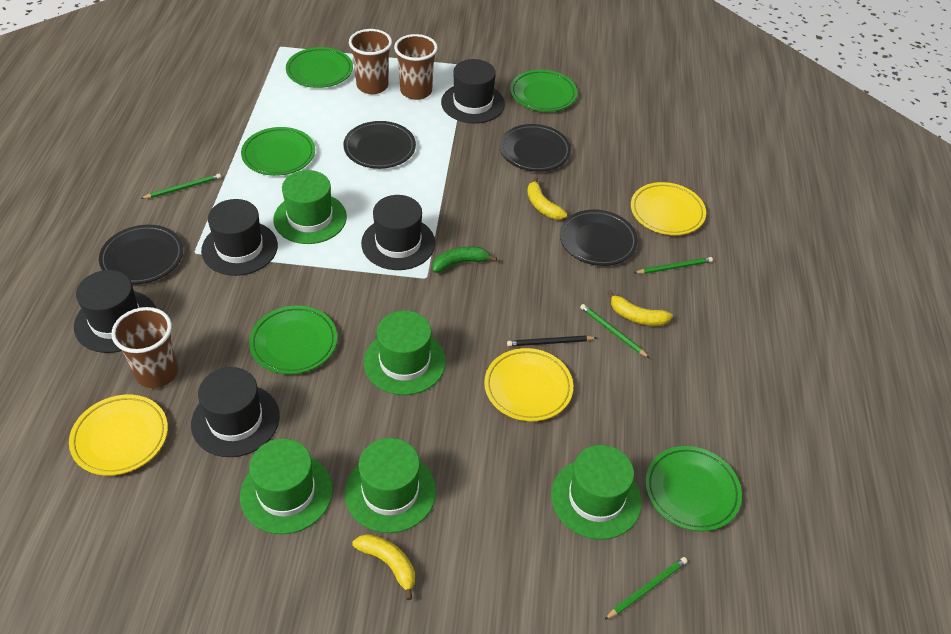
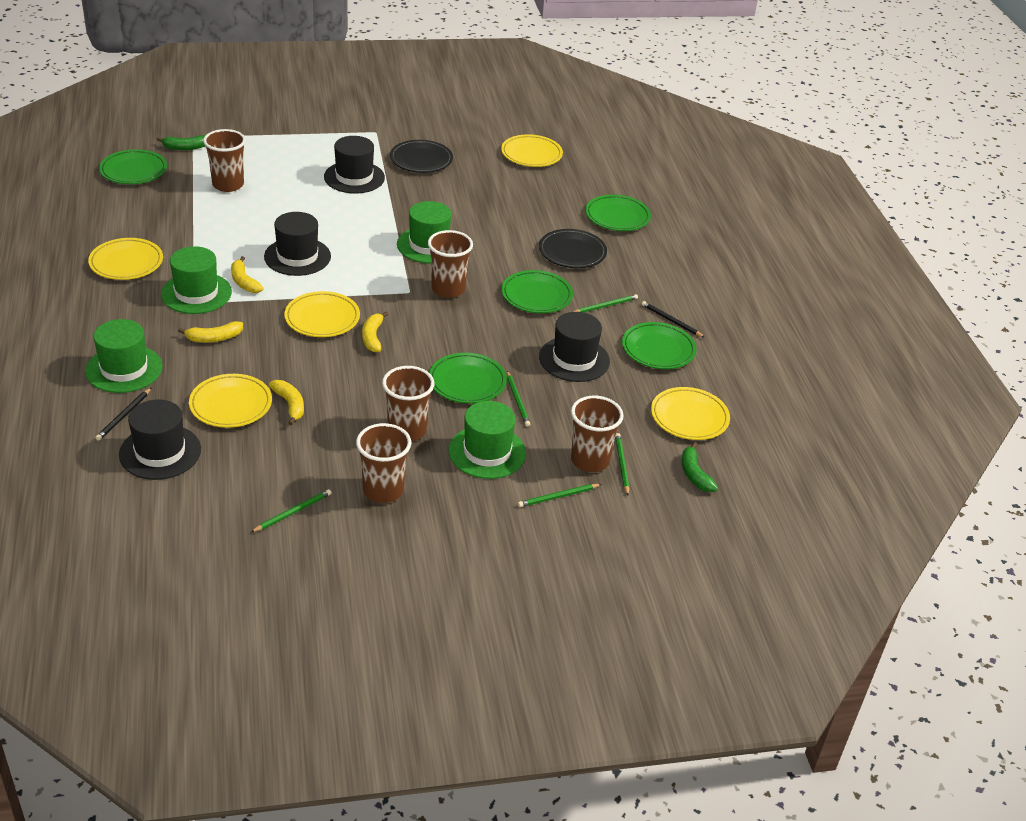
black hat: 5 -> 4
black pencil: 1 -> 2
black plate: 4 -> 2
brown cup: 3 -> 5
green banana: 1 -> 2
green hat: 5 -> 4
green pencil: 4 -> 5
yellow banana: 3 -> 4
yellow plate: 3 -> 5

